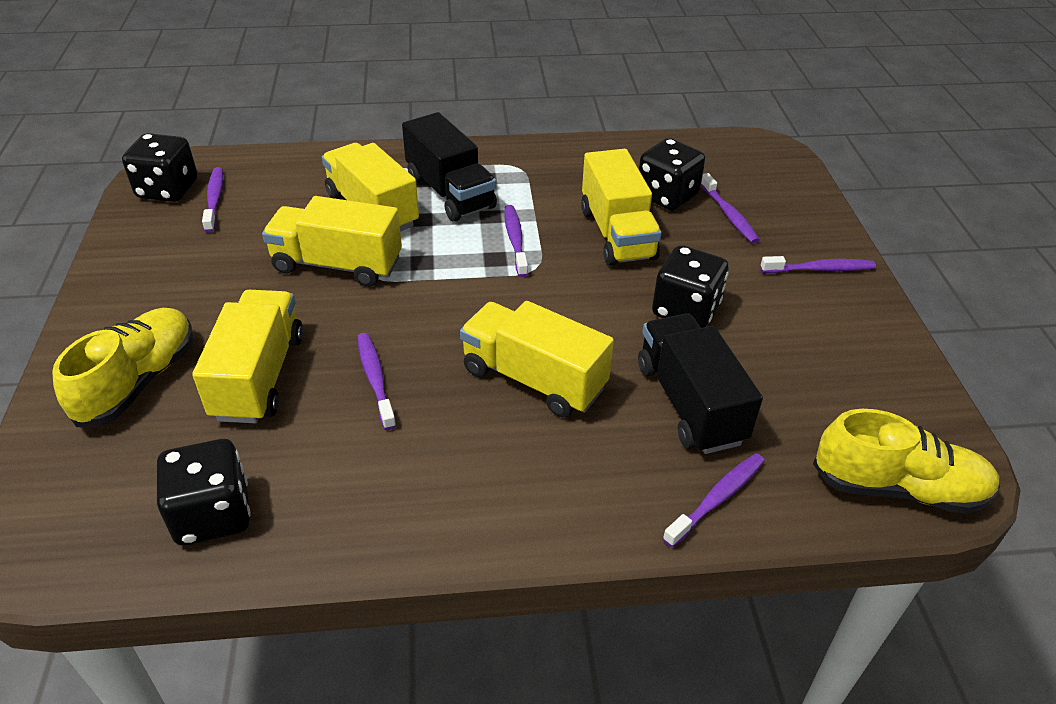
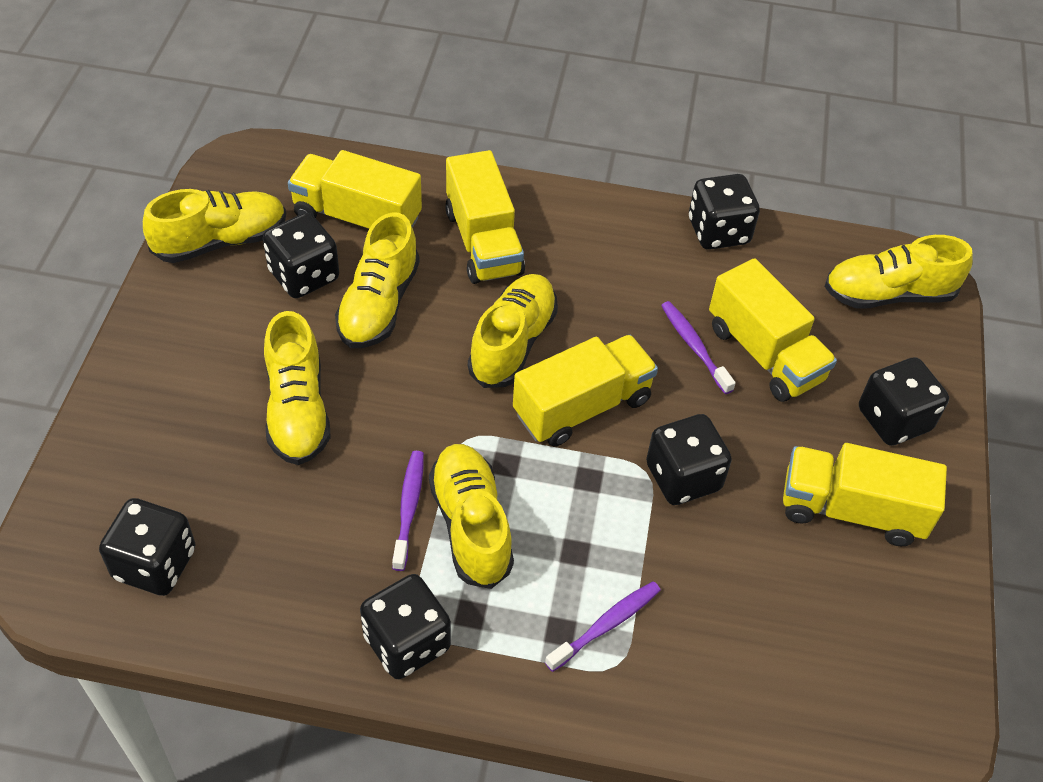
black dice: 4 -> 6
black truck: 2 -> 0
purple toothbrush: 6 -> 3
yellow shoe: 2 -> 6

